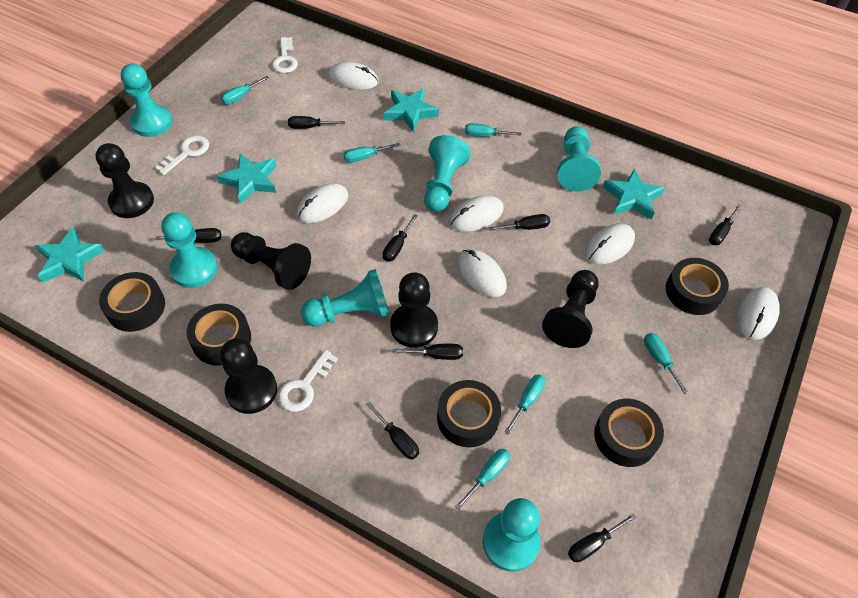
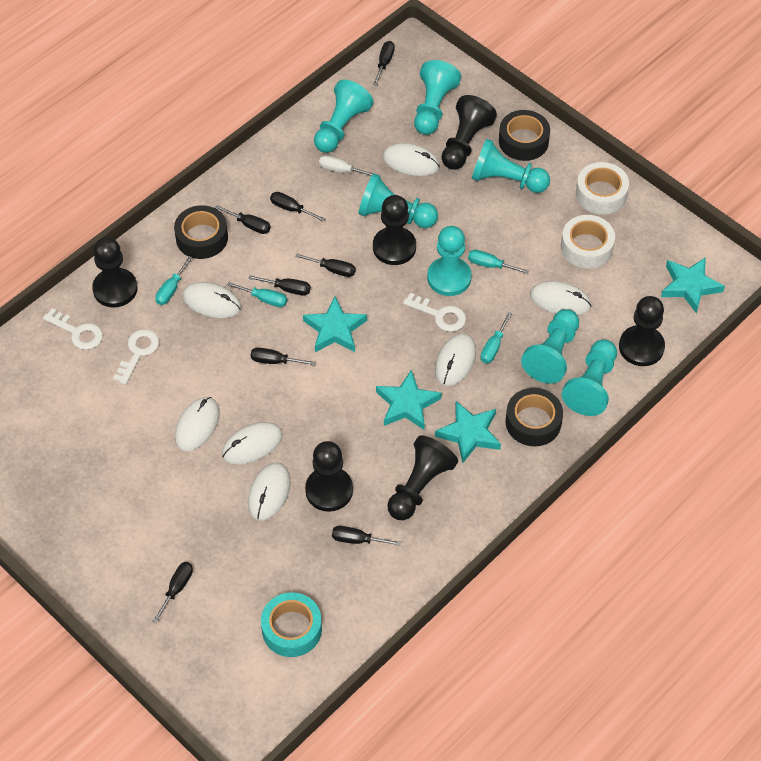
black pawn: 5 -> 6
black tape: 5 -> 3
turquoise pawn: 6 -> 7
turquoise screwdriver: 6 -> 4
turquoise tape: 0 -> 1
white mouse: 6 -> 7
white screwdriver: 0 -> 1
white tape: 0 -> 2

